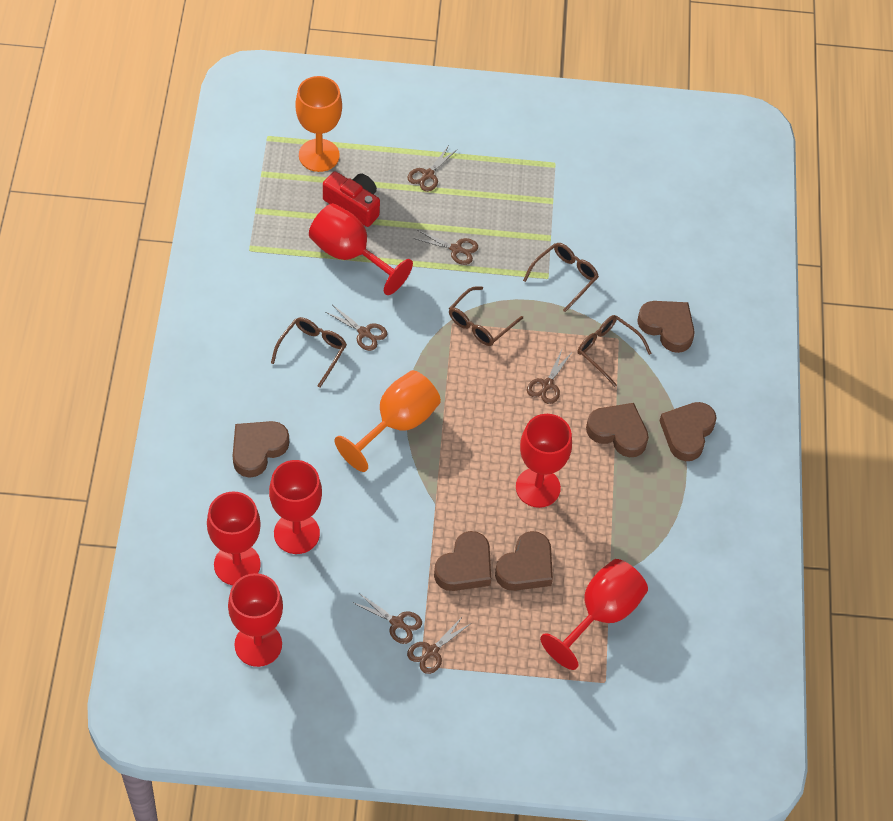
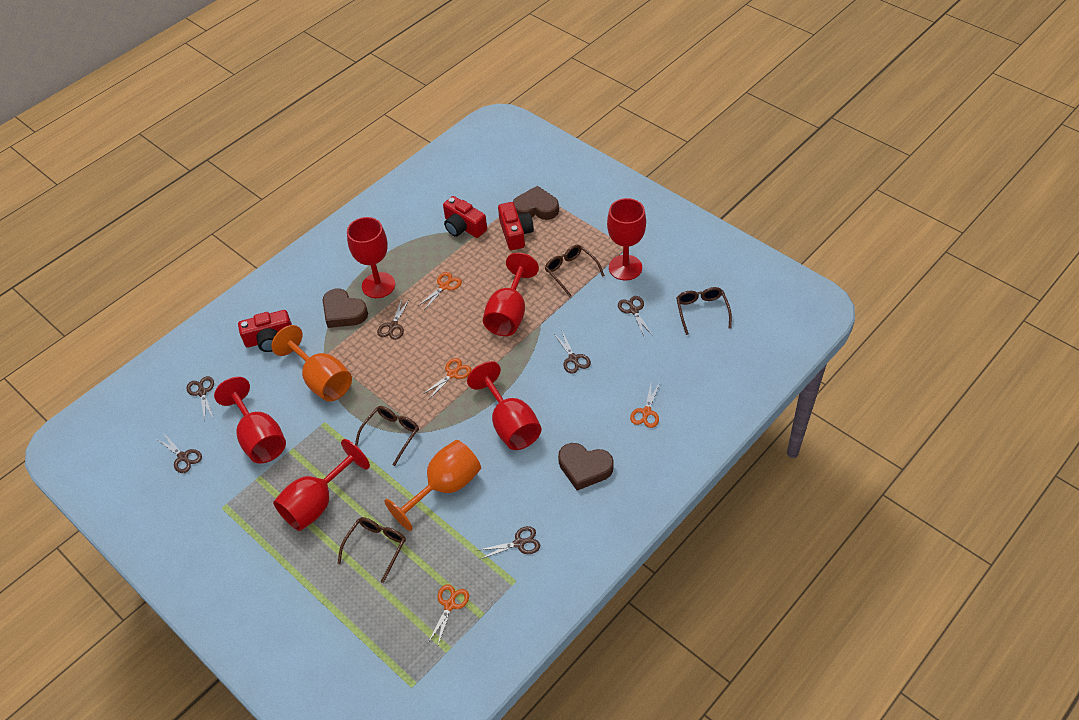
brown heart: 6 -> 3
orange scissors: 0 -> 4
red camera: 1 -> 3

